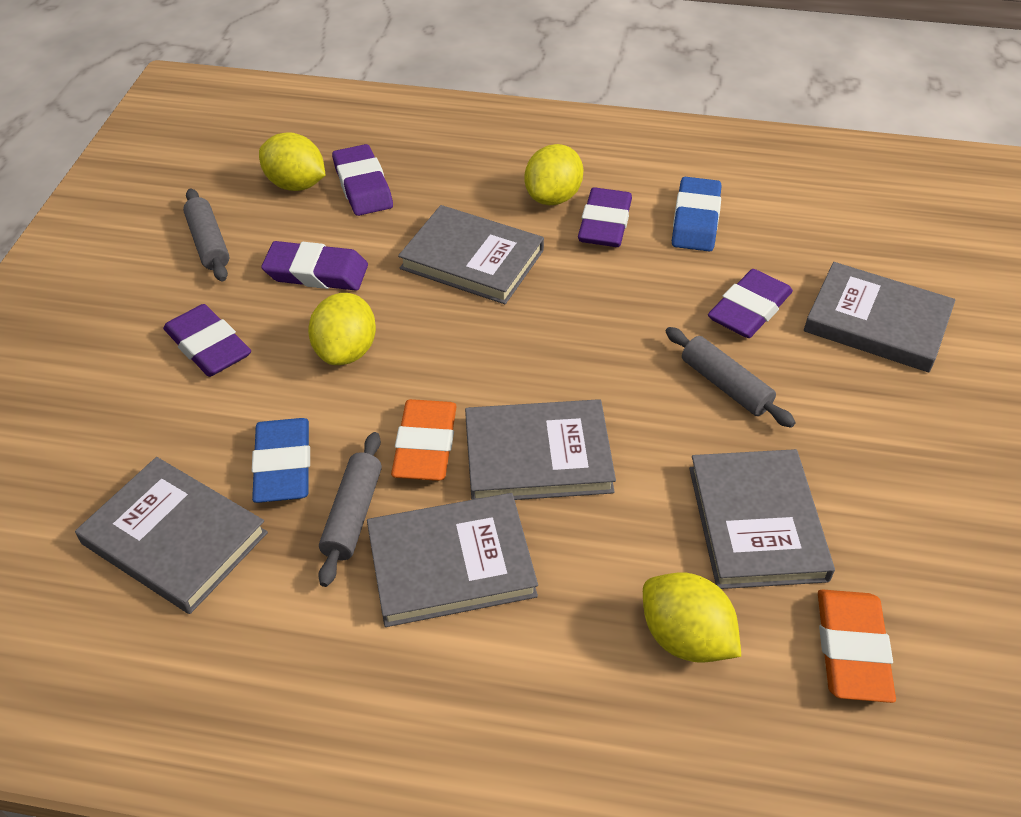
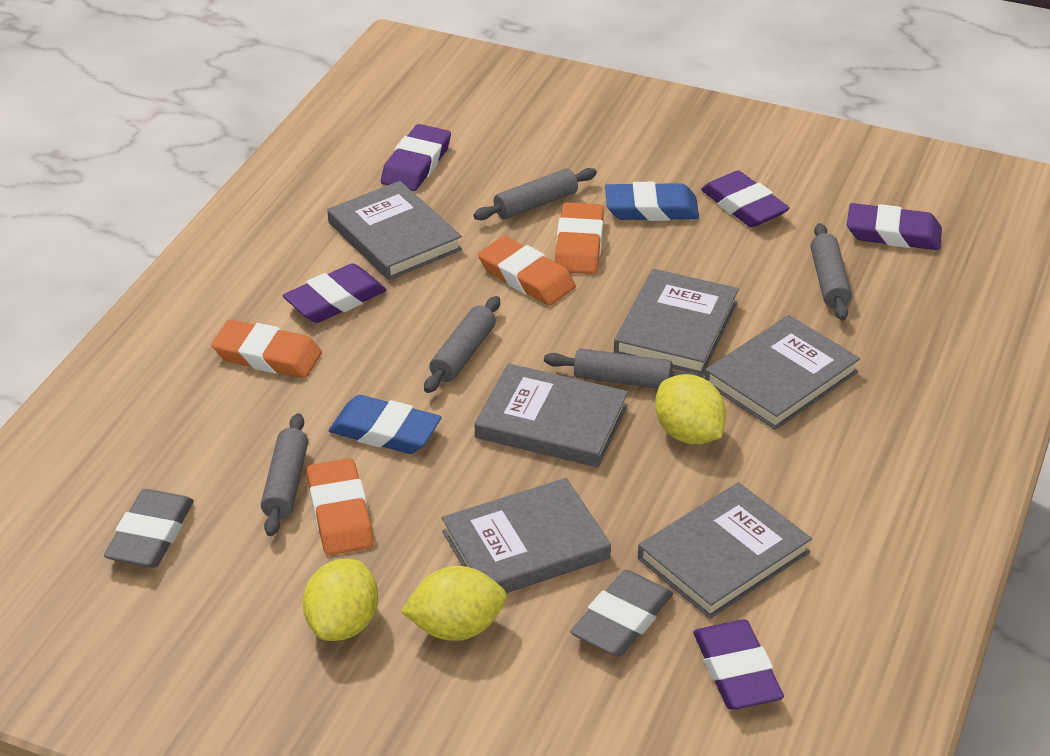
grey eraser: 0 -> 2
grey rolling pin: 3 -> 5
orange eraser: 2 -> 4
yellow lemon: 4 -> 3

